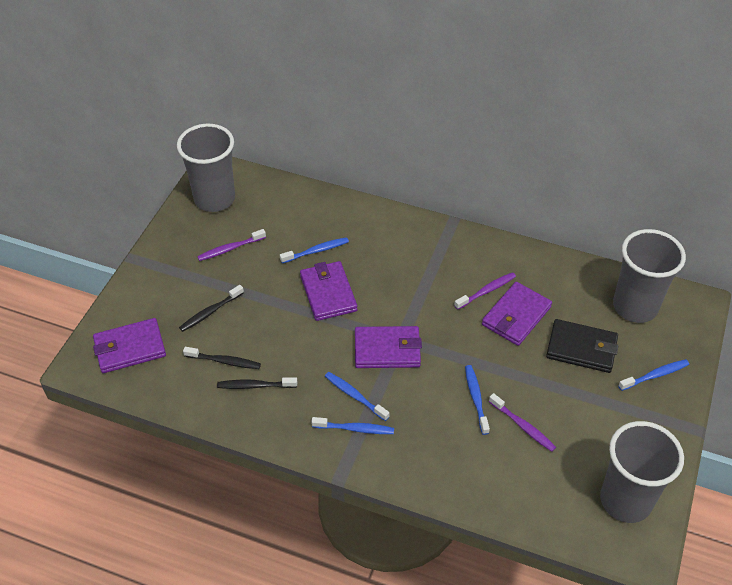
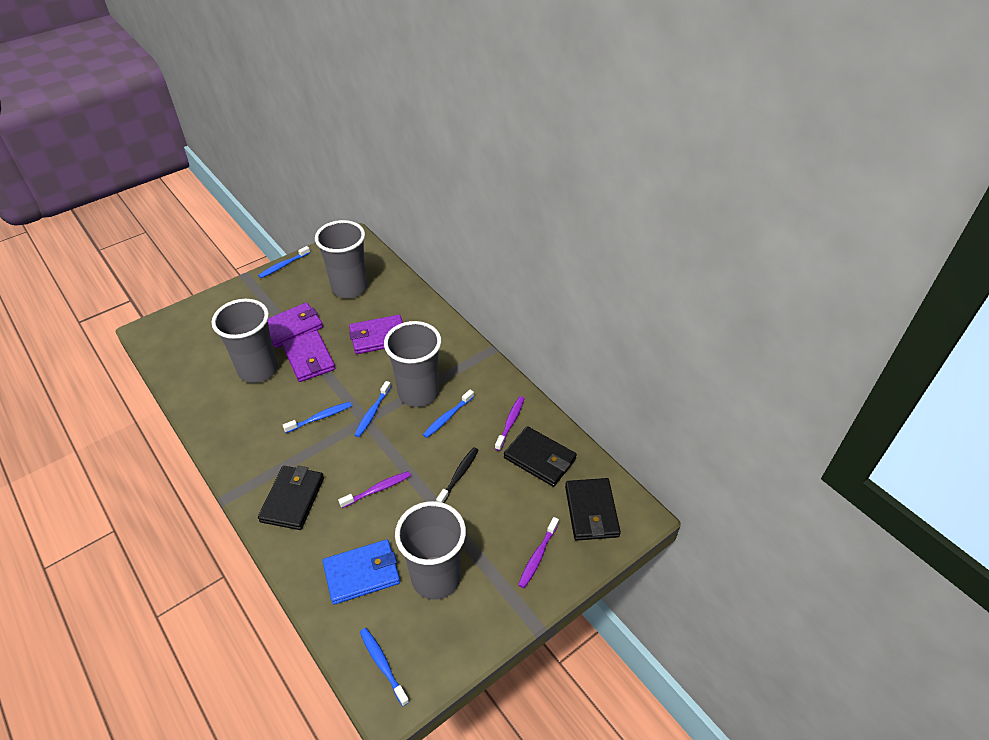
black toothbrush: 3 -> 1
black wallet: 1 -> 3
blue wallet: 0 -> 1
grey cup: 3 -> 4
purple wallet: 4 -> 3

